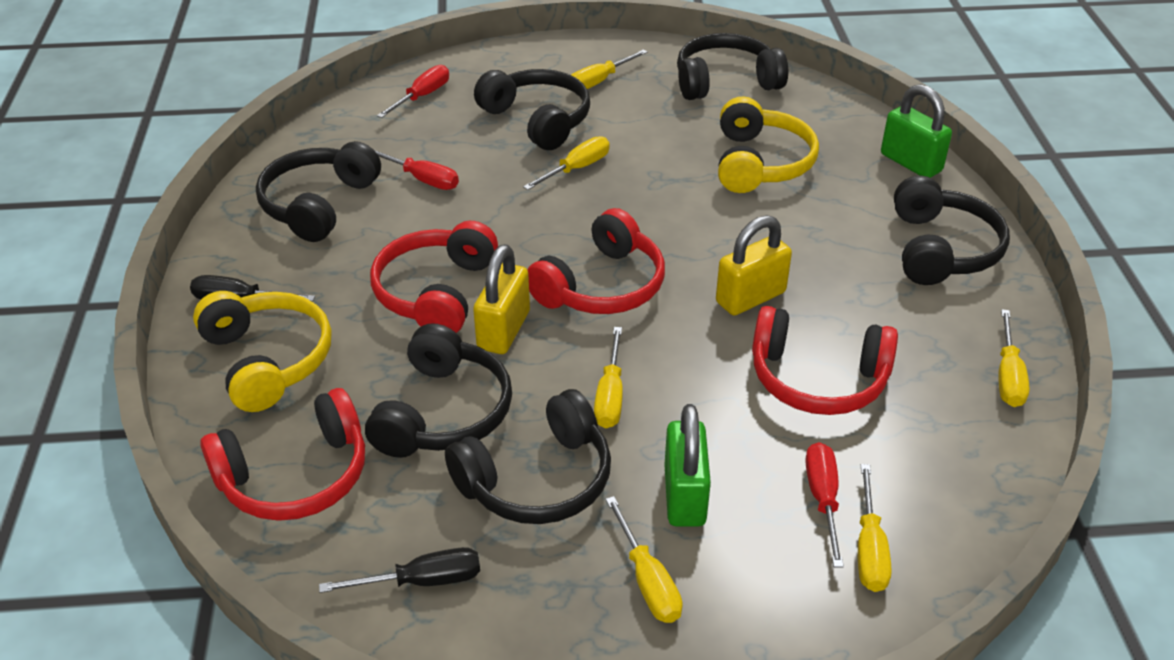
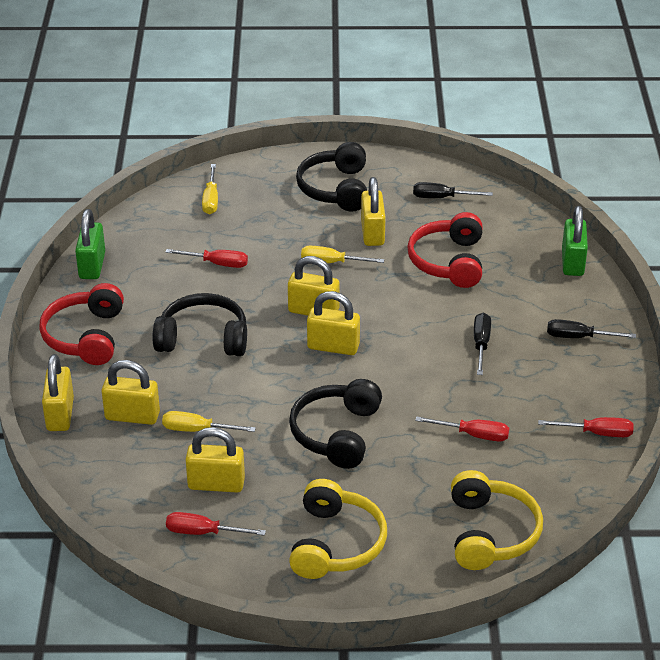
black headphones: 6 -> 3
black screwdriver: 2 -> 3
red headphones: 4 -> 2
red screwdriver: 3 -> 4
yellow padlock: 2 -> 6
yellow screwdriver: 6 -> 3

